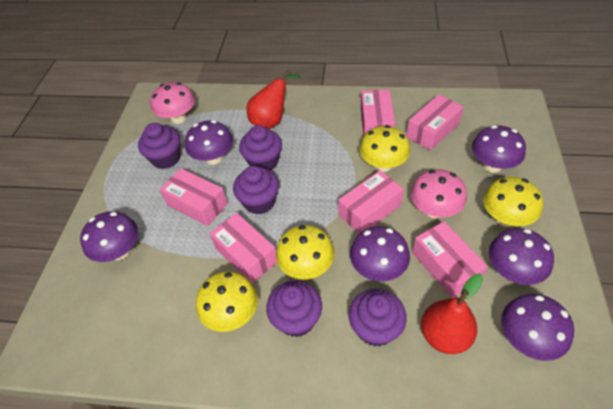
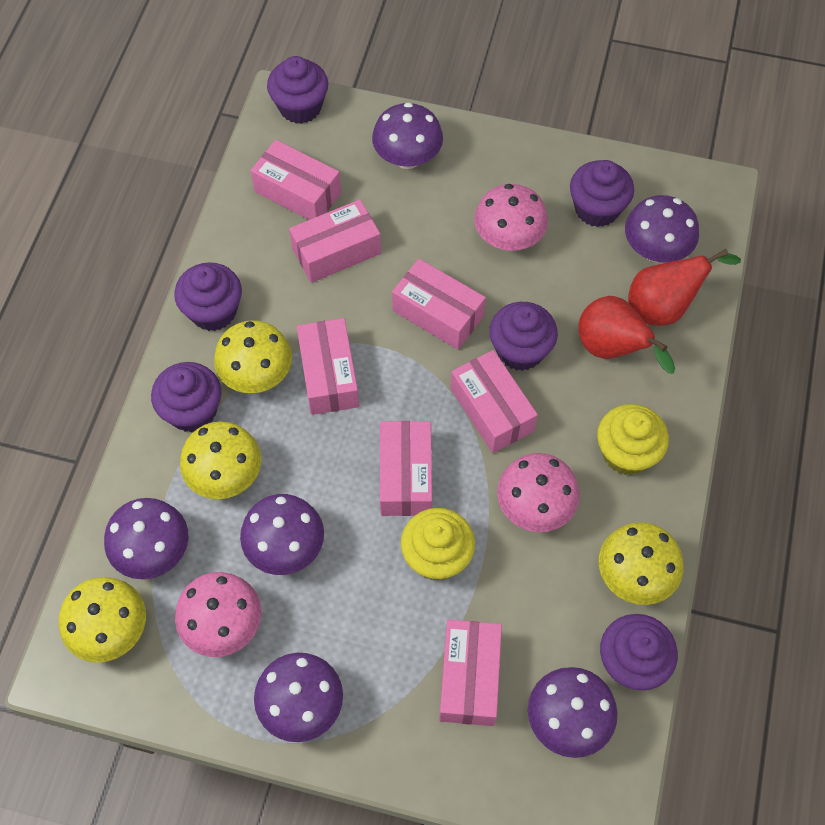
pink box: 6 -> 7
pink mushroom: 2 -> 3
purple cupcake: 5 -> 6
yellow cupcake: 0 -> 2

